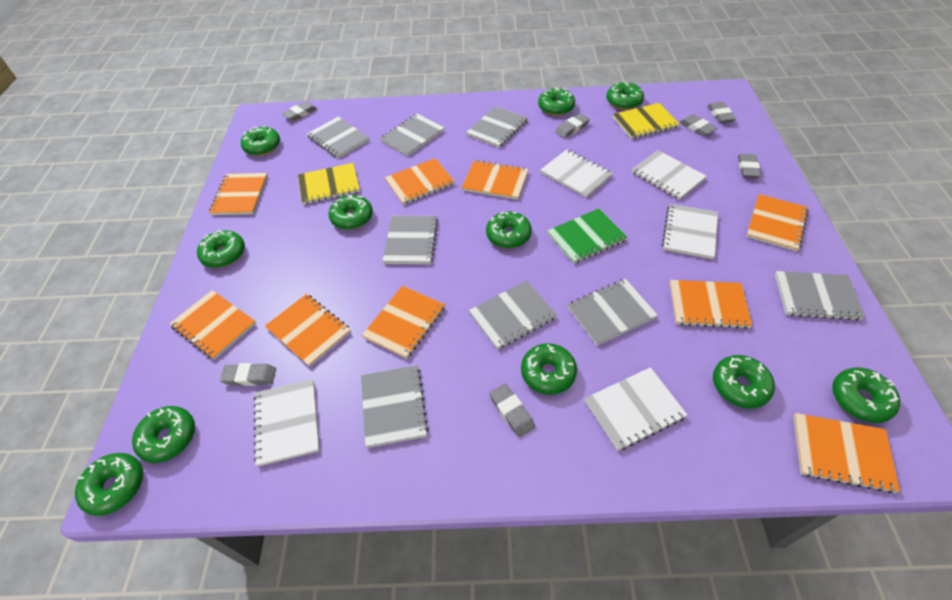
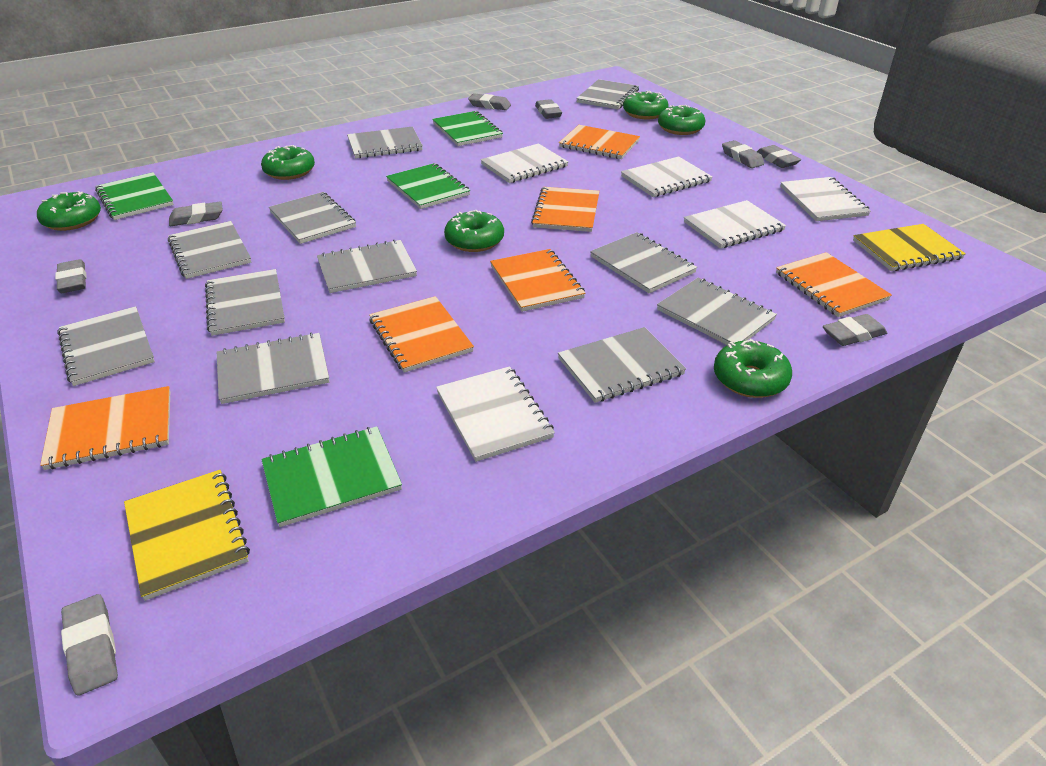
green donut: 11 -> 6
green notebook: 1 -> 4
grey eraser: 7 -> 8
grey notebook: 8 -> 11
orange notebook: 9 -> 6

